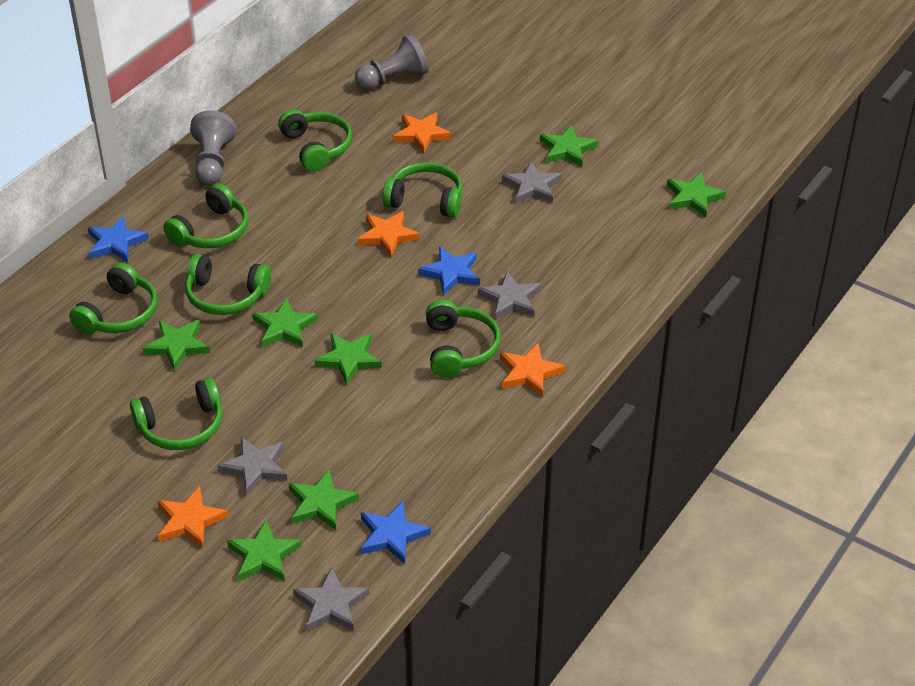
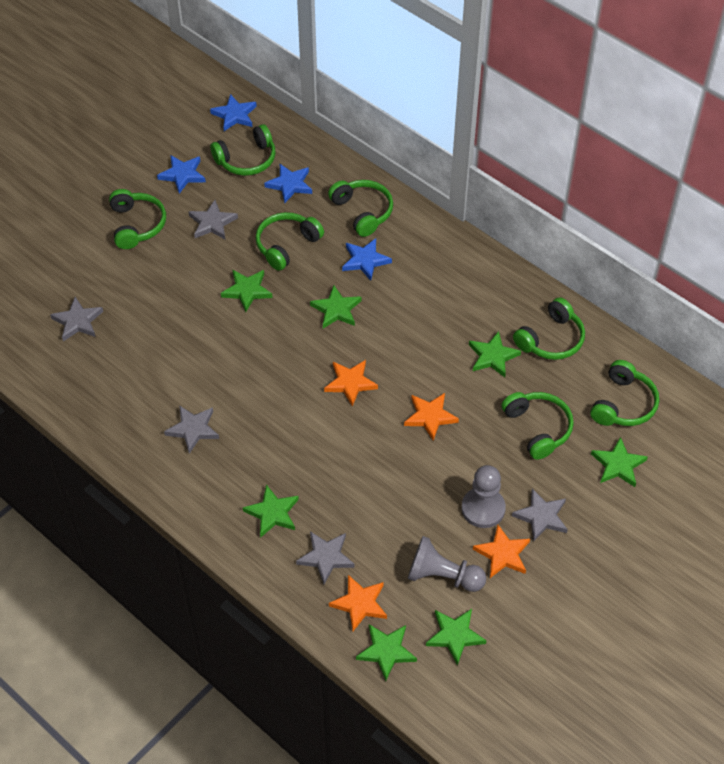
blue star: 3 -> 4
grey star: 4 -> 5

